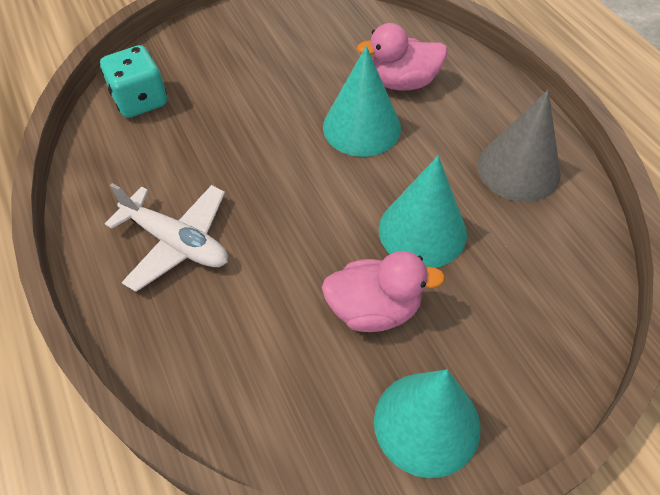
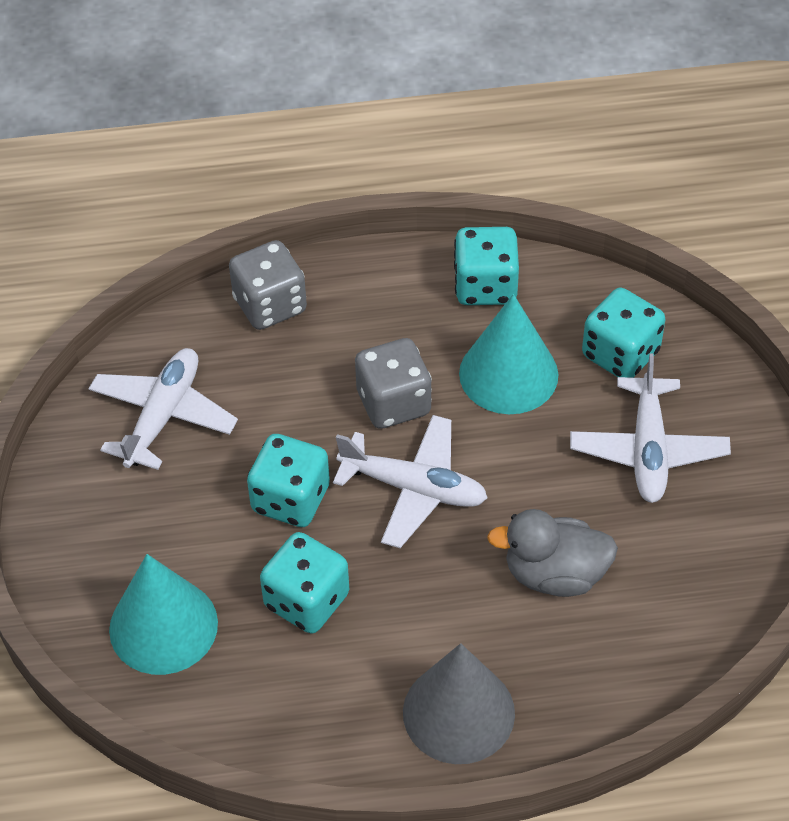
grey dice: 0 -> 2
grey duck: 0 -> 1
pink duck: 2 -> 0
turquoise cone: 3 -> 2
turquoise dice: 1 -> 4
white plane: 1 -> 3

